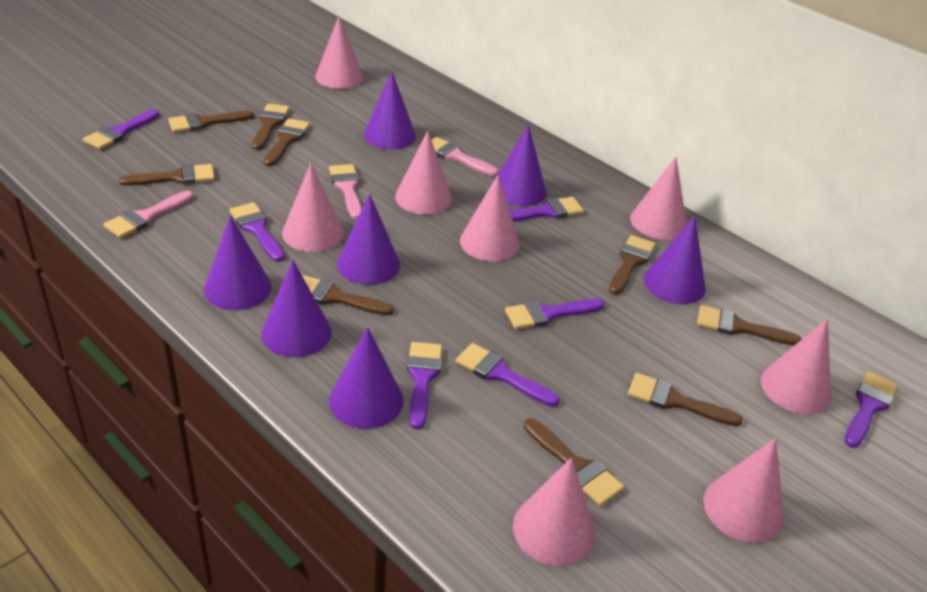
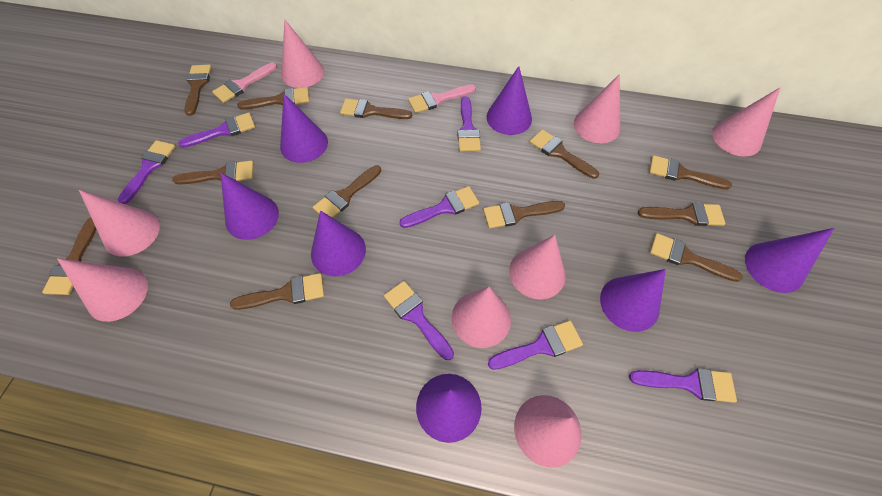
brown brush: 9 -> 12
pink brush: 3 -> 2

